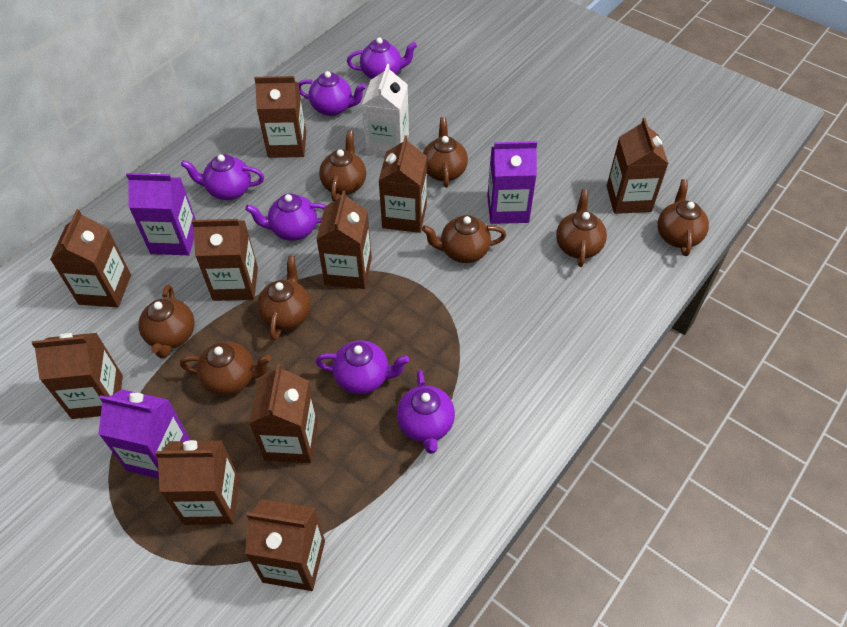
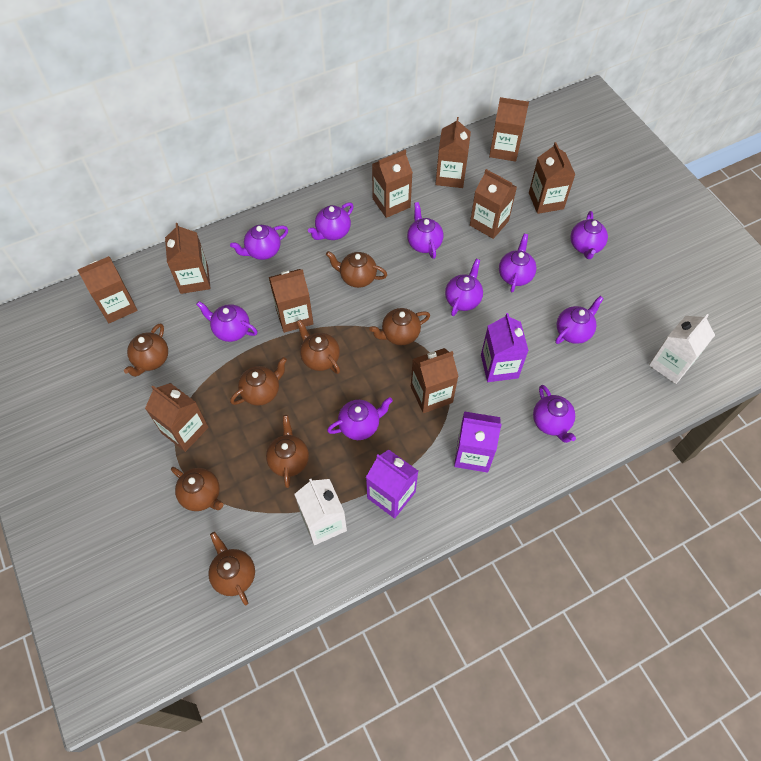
purple teapot: 6 -> 10
white carton: 1 -> 2

